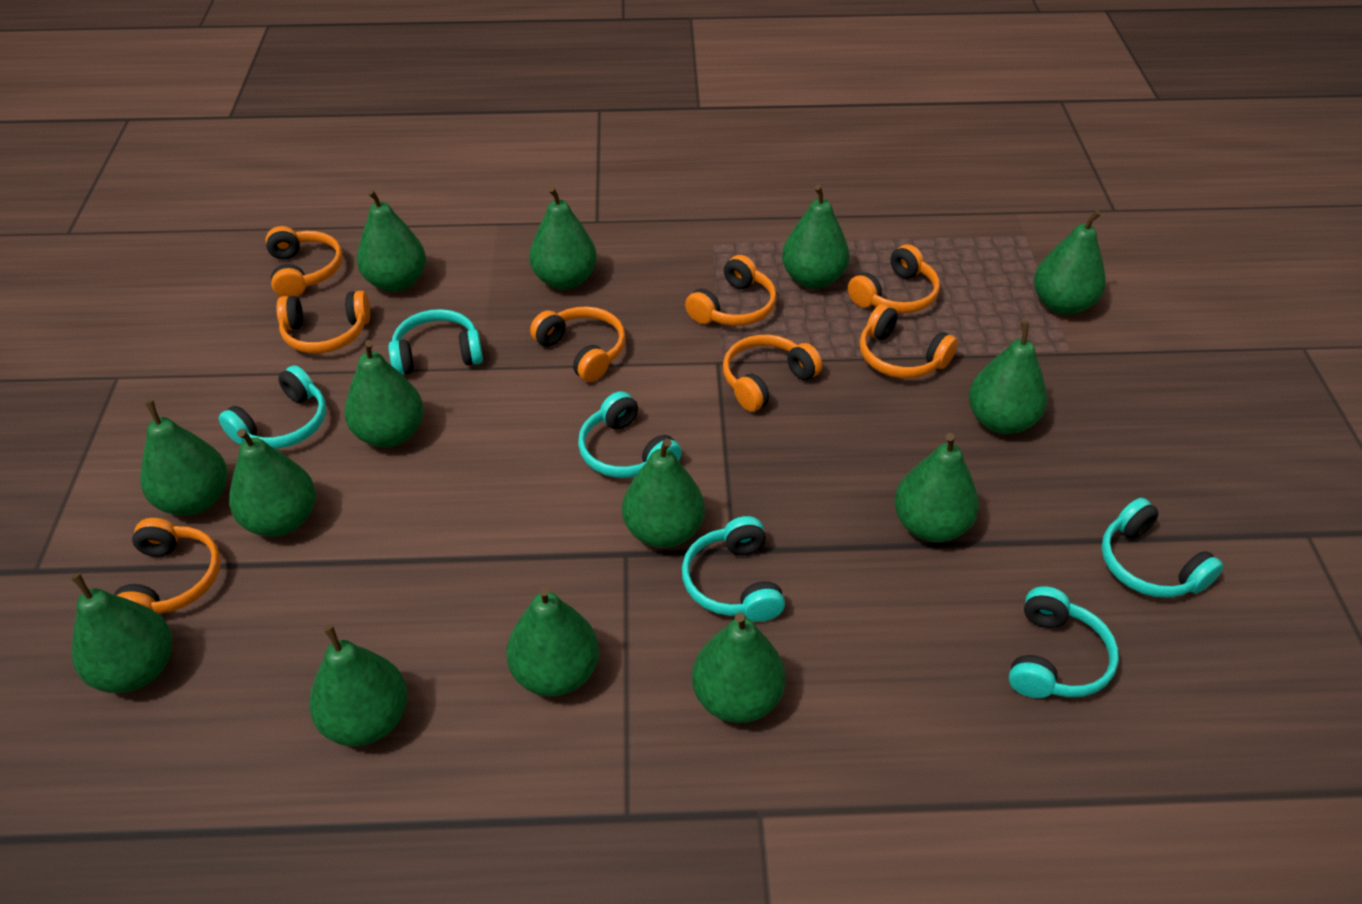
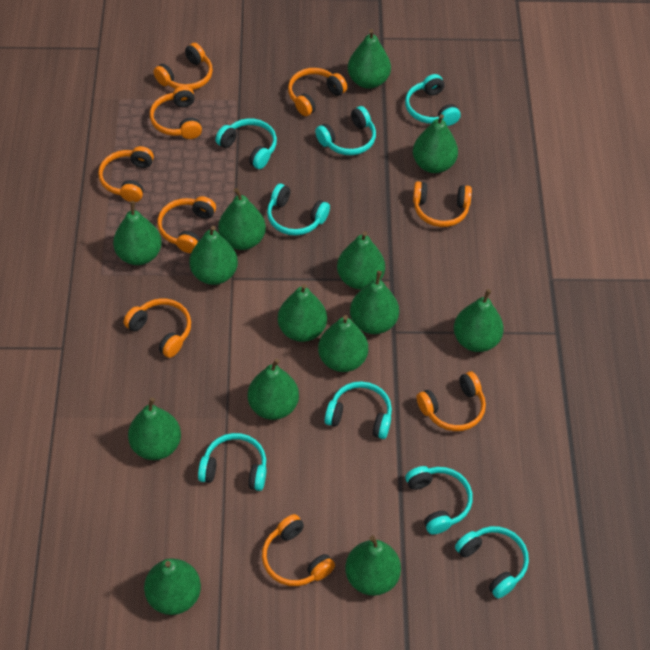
orange headphones: 8 -> 9
turquoise headphones: 6 -> 8

